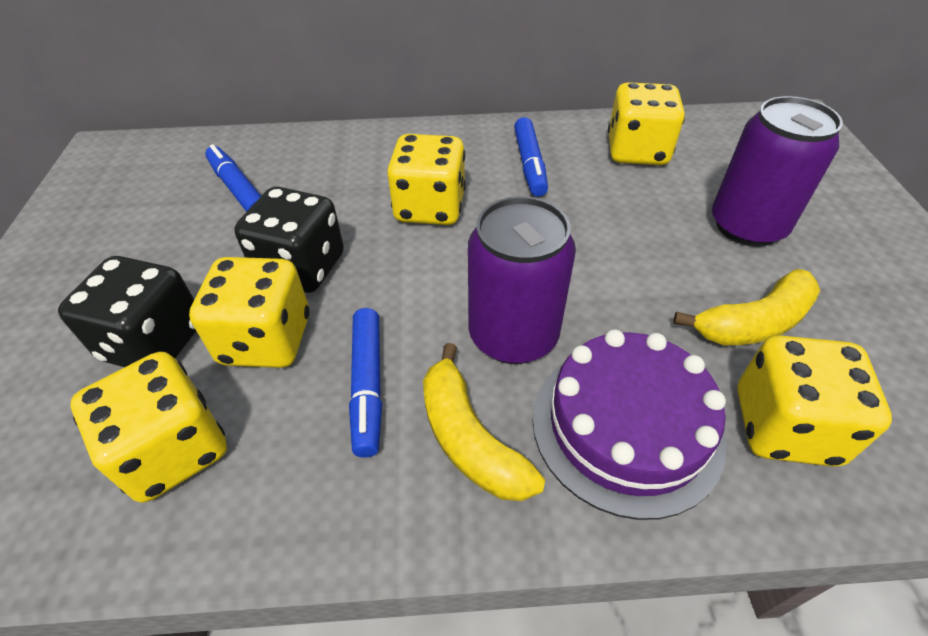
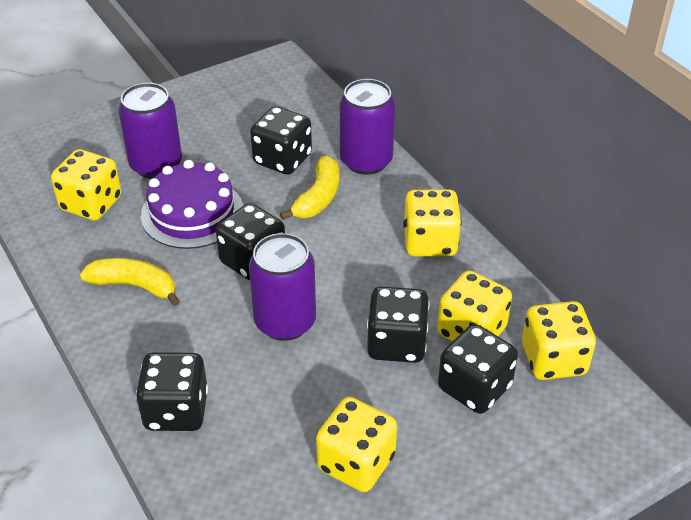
black dice: 2 -> 5
blue marker: 3 -> 0
purple can: 2 -> 3

